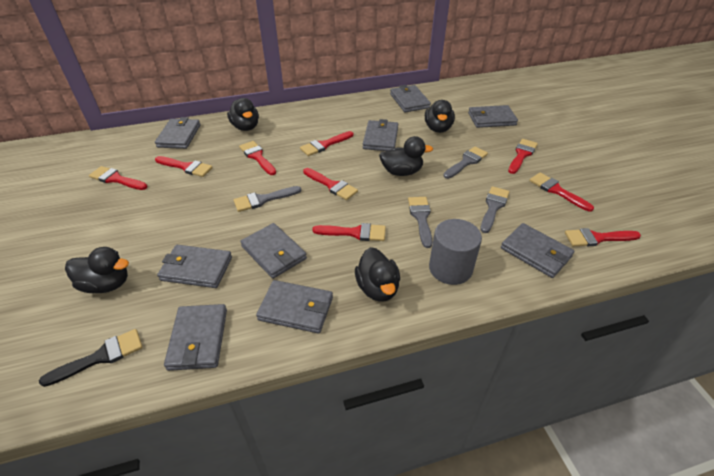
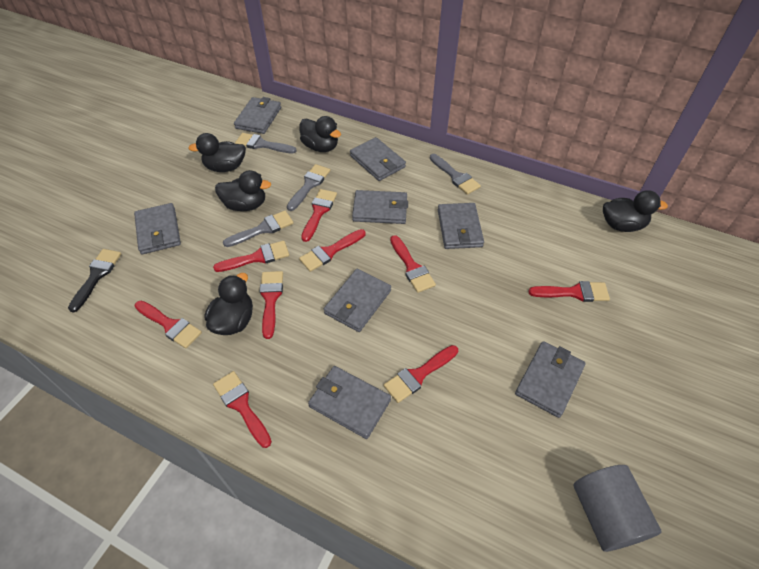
grey wallet: 9 -> 8

